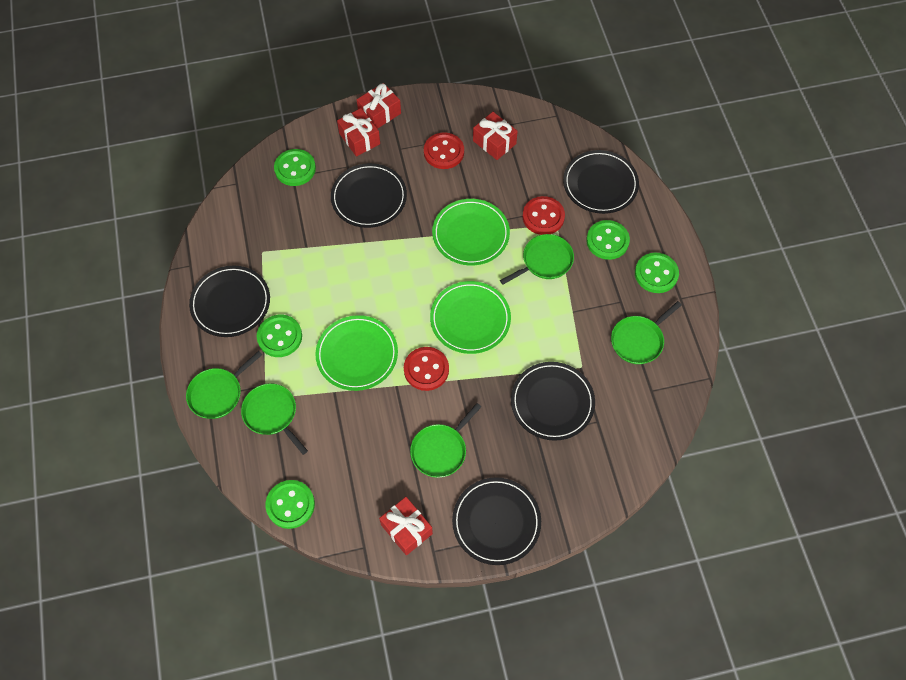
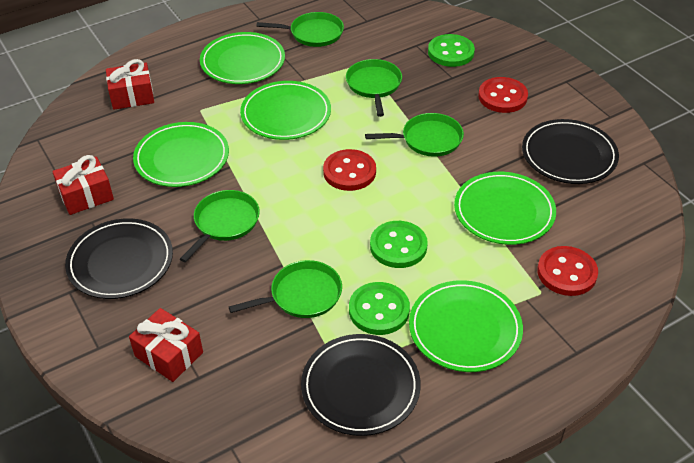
black plate: 5 -> 3
green button: 5 -> 3
green plate: 3 -> 5
red gift: 4 -> 3

